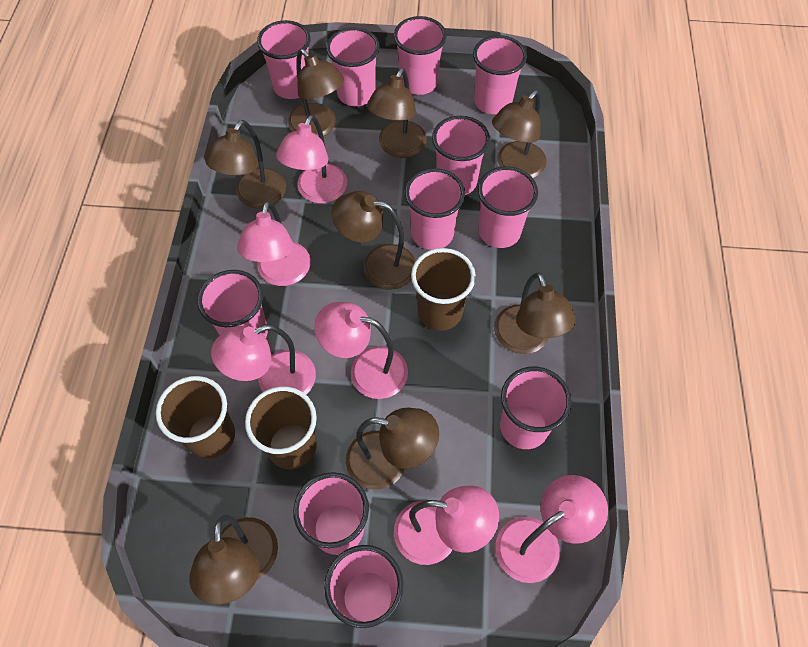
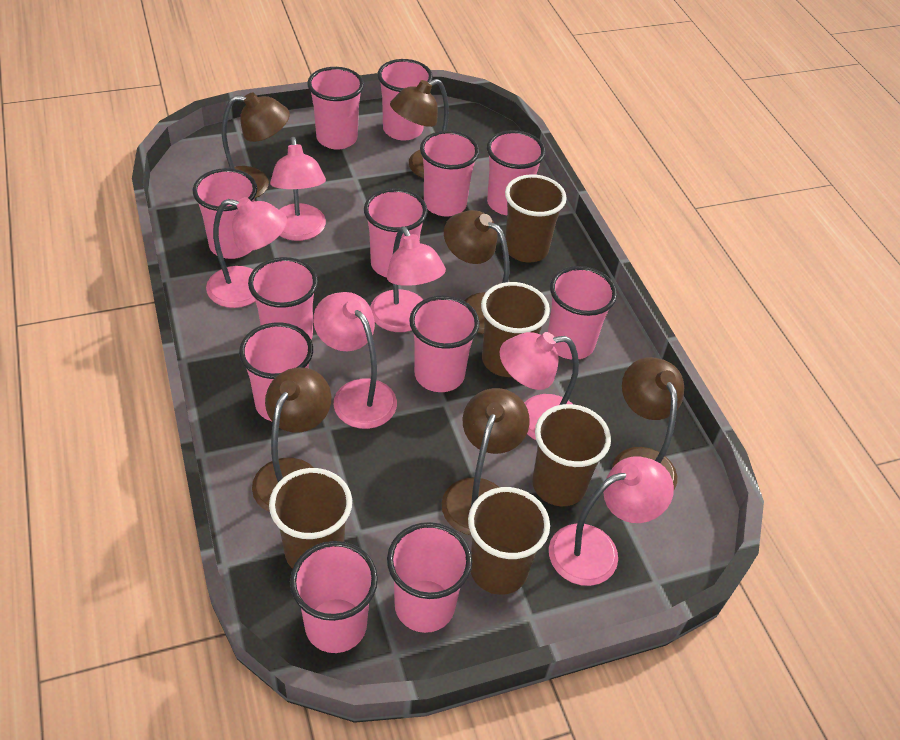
brown cup: 3 -> 5
brown lamp: 8 -> 6
pink cup: 11 -> 12

